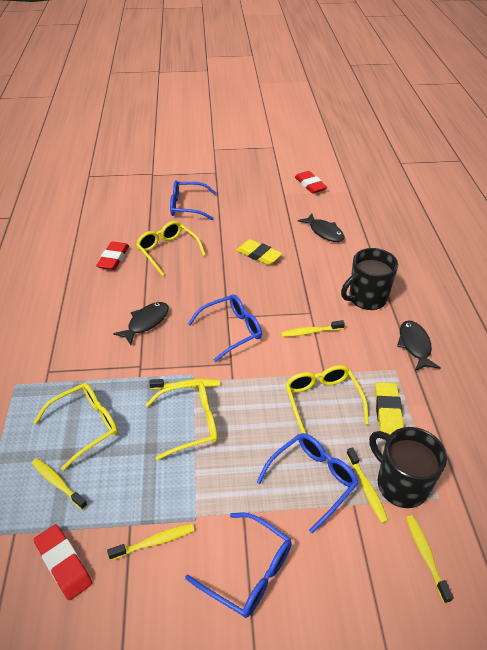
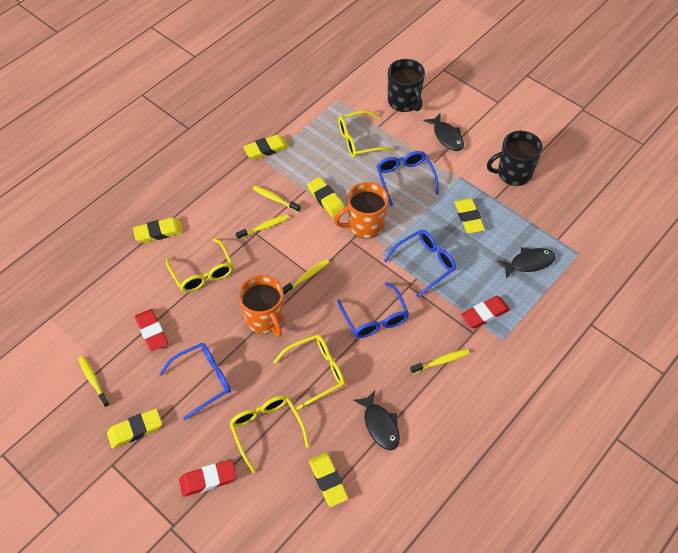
orange mug: 0 -> 2
yellow eraser: 2 -> 6
yellow toothbrush: 6 -> 5

